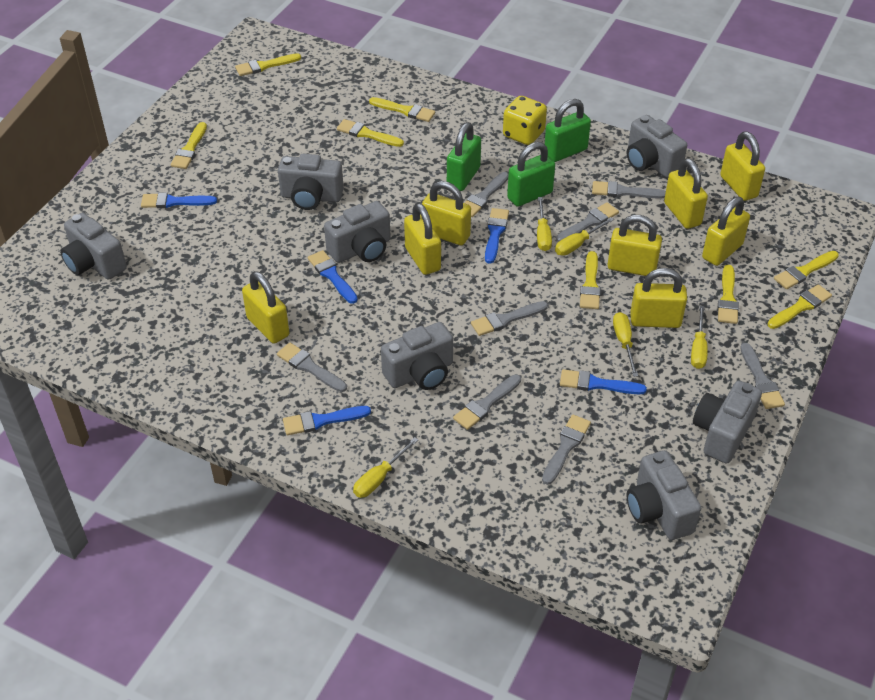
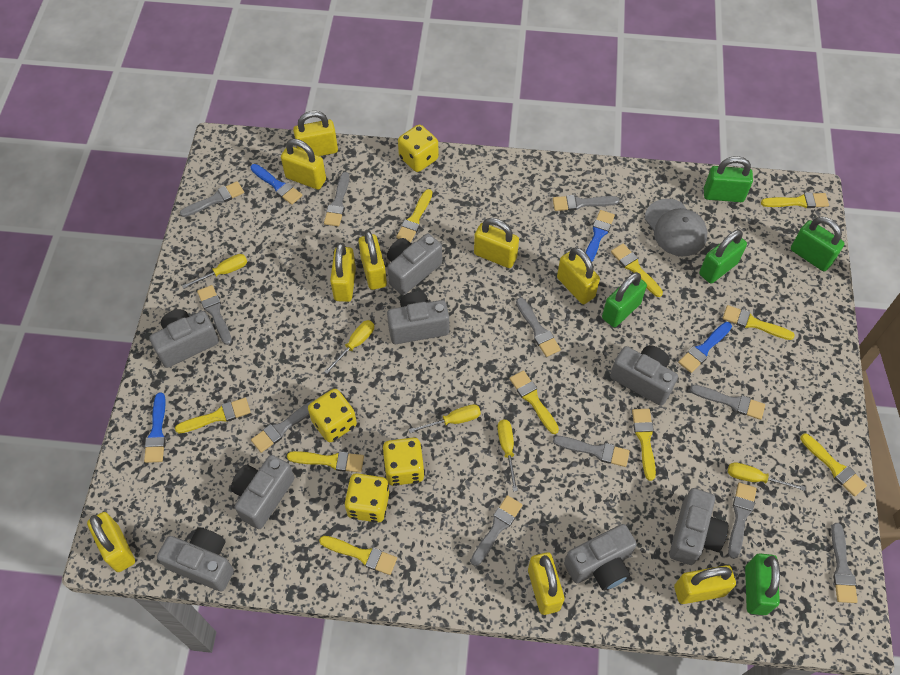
blue brush: 5 -> 4
green padlock: 3 -> 5
grey brush: 8 -> 11
grey camera: 7 -> 8
grey cap: 0 -> 1
yellow brush: 8 -> 10
yellow dice: 1 -> 4
yellow padlock: 8 -> 9

